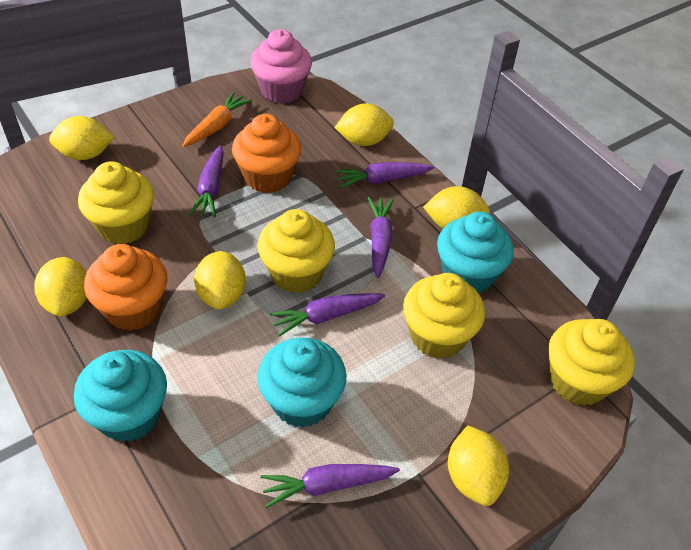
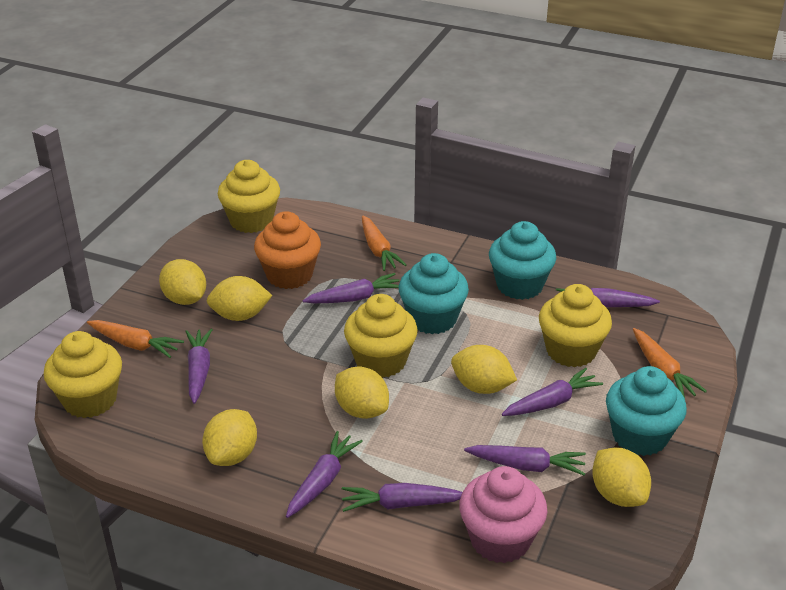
orange carrot: 1 -> 3
orange cupcake: 2 -> 1
purple carrot: 5 -> 7

